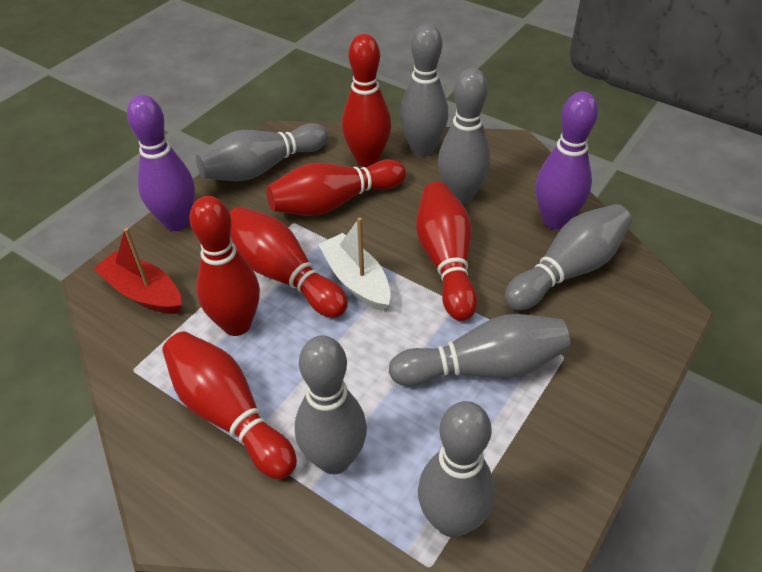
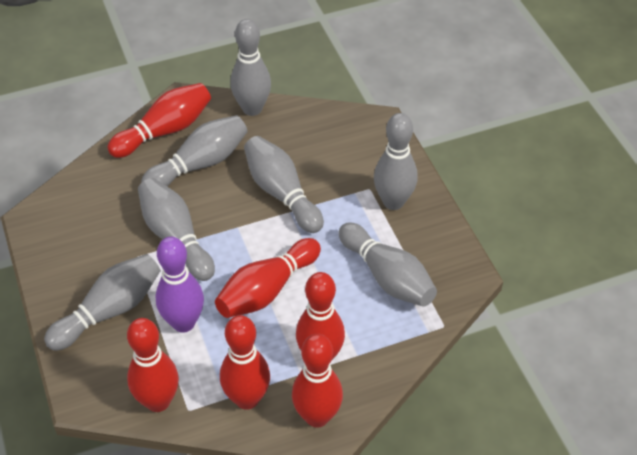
purple bowling pin: 2 -> 1
red boat: 1 -> 0
white boat: 1 -> 0

